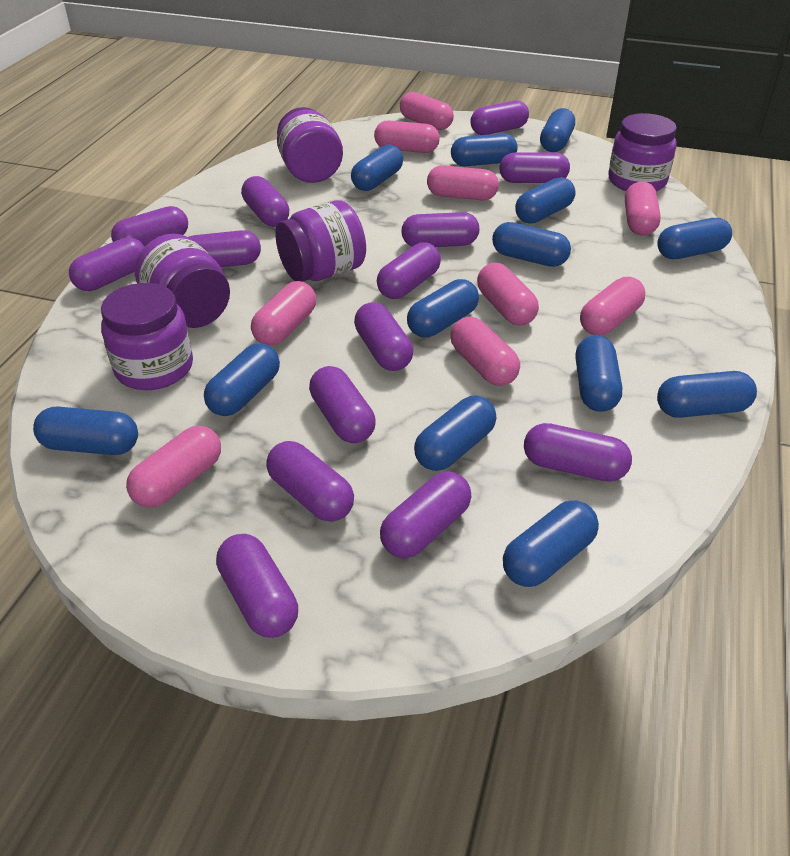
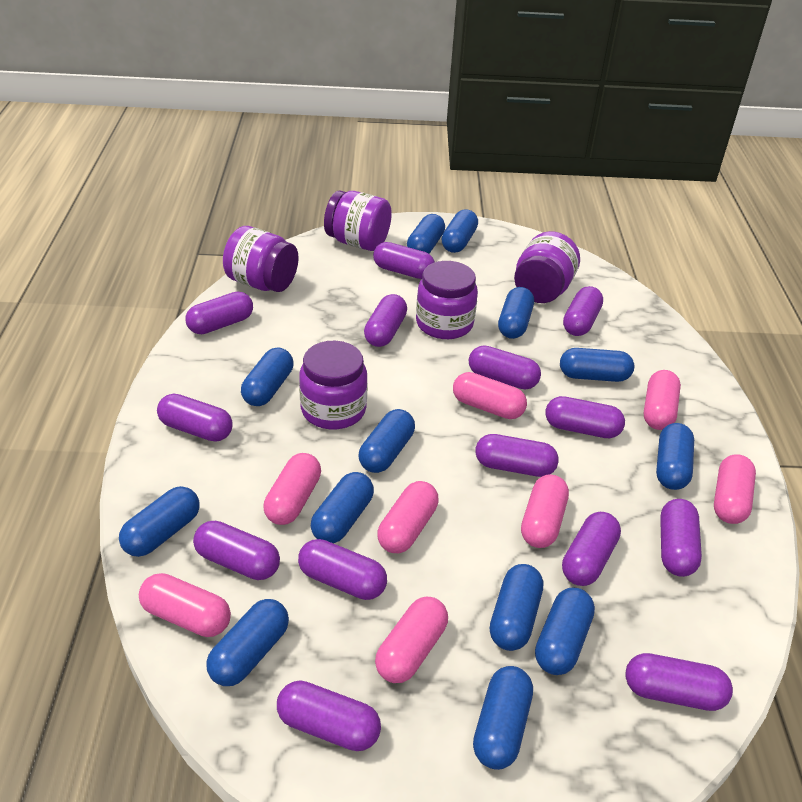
pink capsule: 9 -> 8

